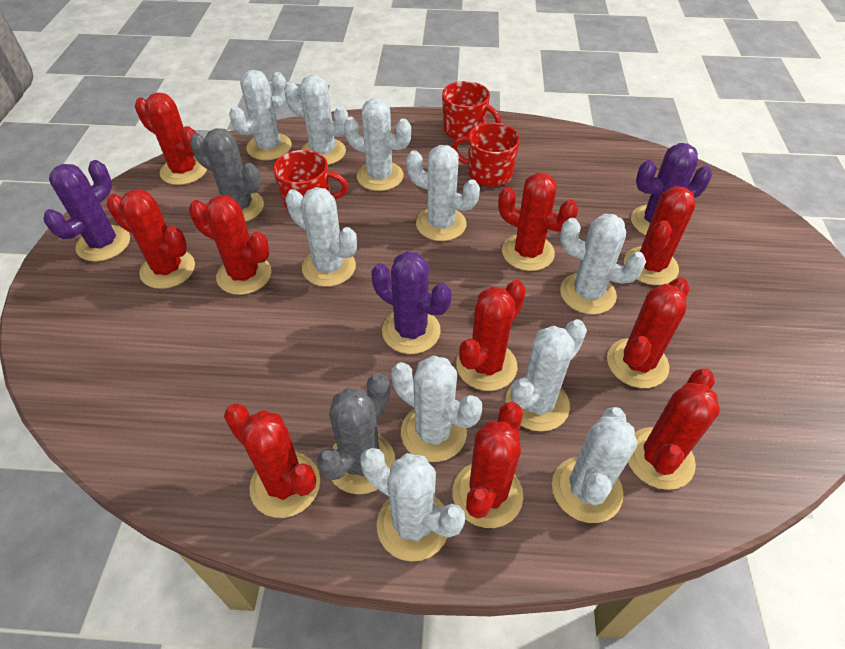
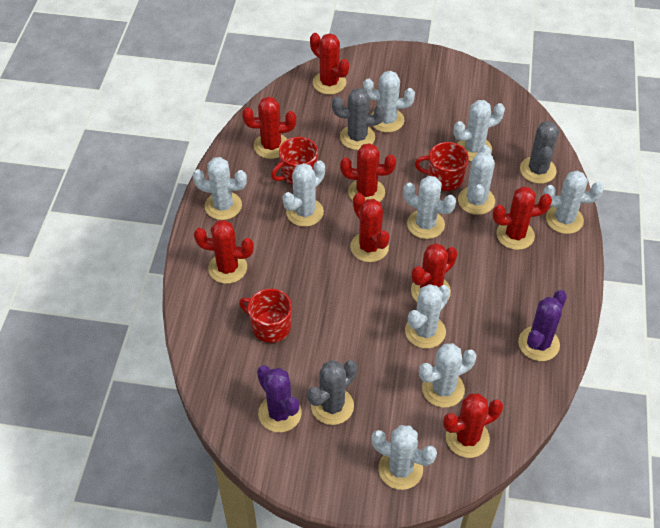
grey cactus: 2 -> 3
purple cactus: 3 -> 2
red cactus: 10 -> 8

